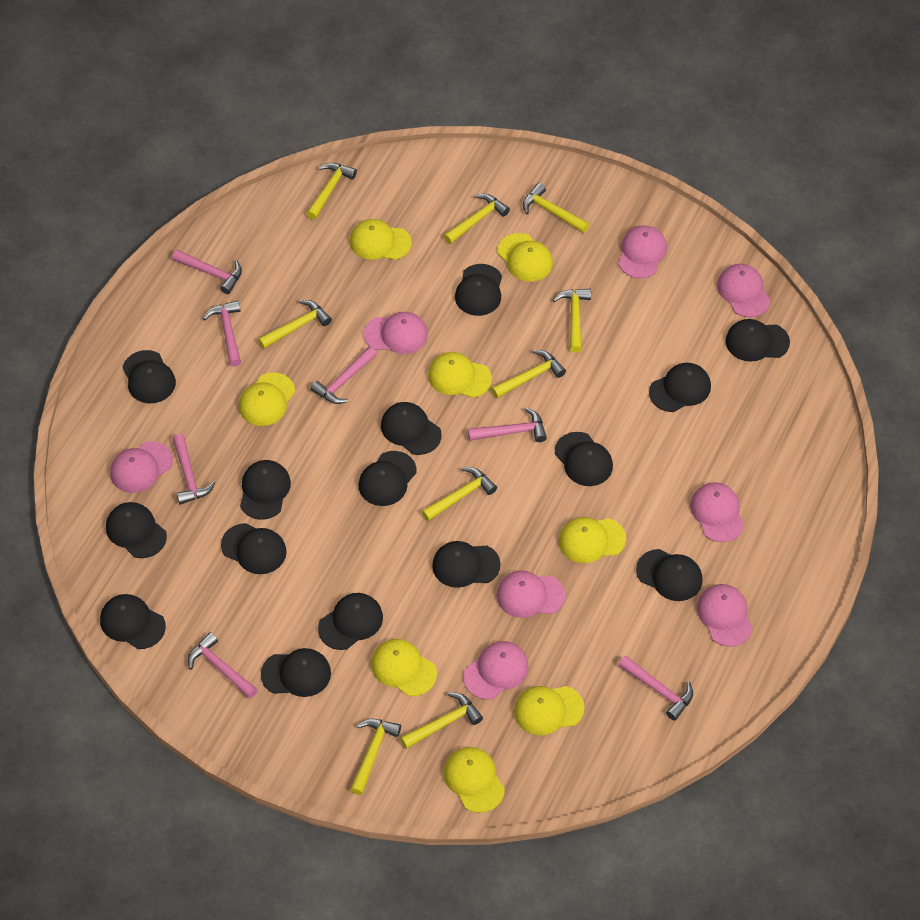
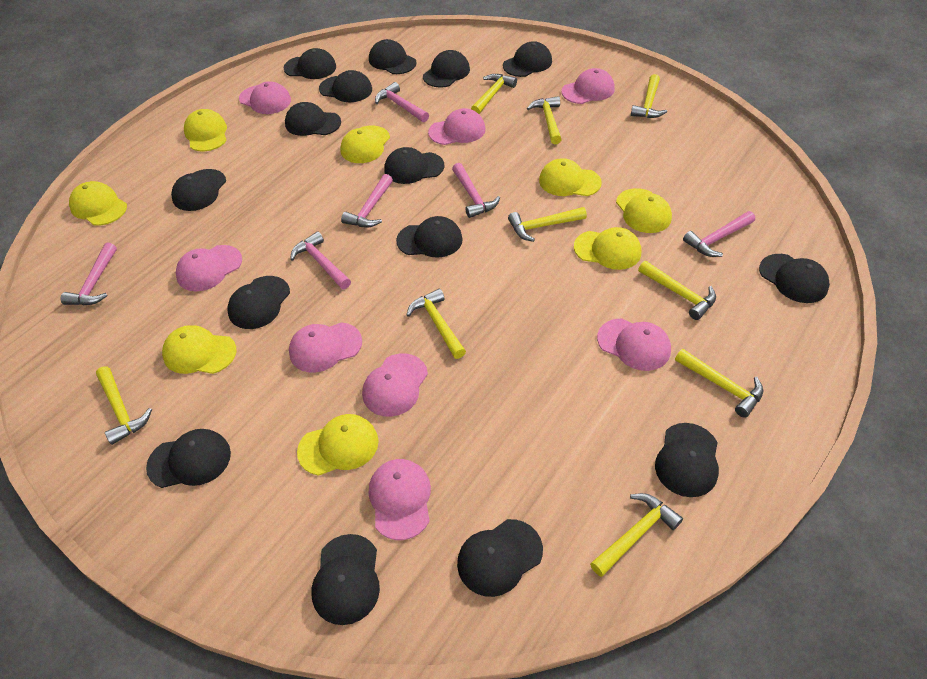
pink hammer: 7 -> 6

